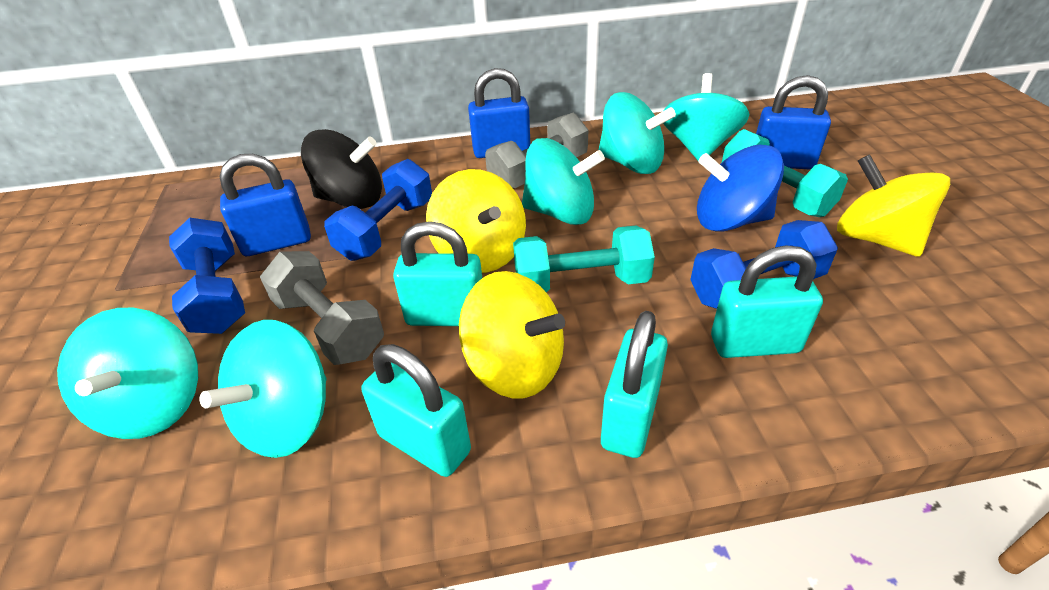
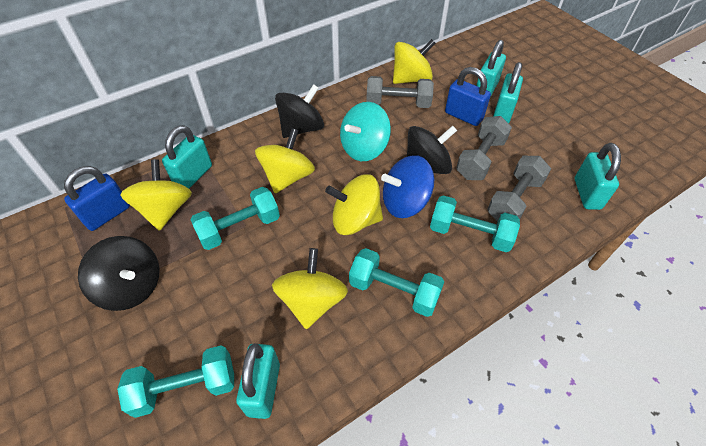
black spinning top: 1 -> 3
blue dumbbell: 3 -> 0
blue padlock: 3 -> 2
grey dumbbell: 2 -> 3
turquoise dumbbell: 2 -> 4
turquoise padlock: 4 -> 5
turquoise spinning top: 5 -> 1
yellow spinning top: 3 -> 5

